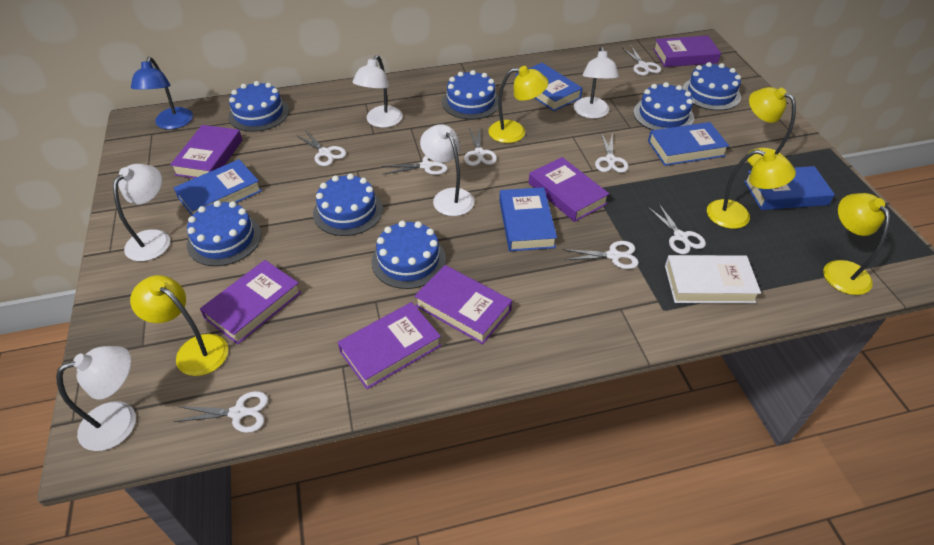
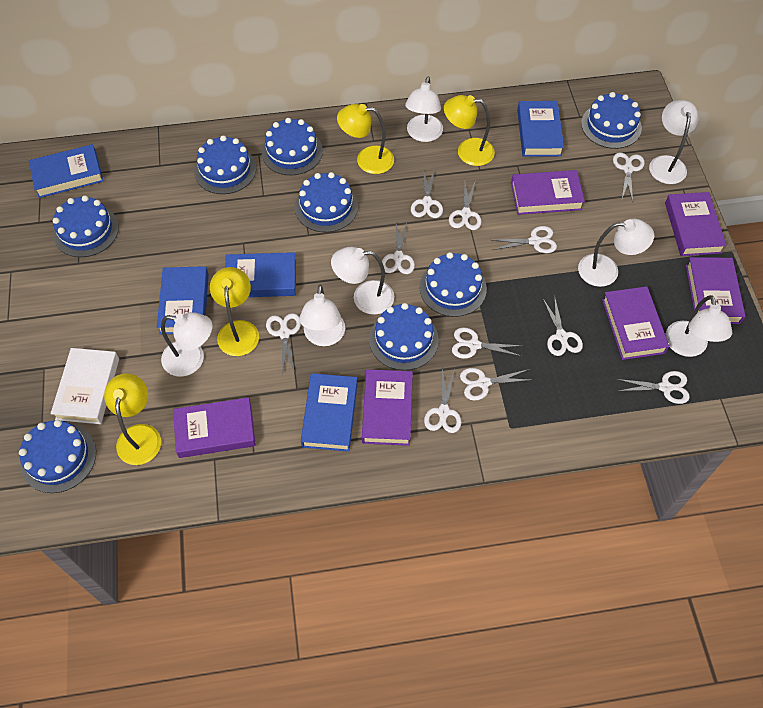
blue cake: 7 -> 8
blue lamp: 1 -> 0
white lamp: 5 -> 7
white scissors: 8 -> 11
yellow lamp: 5 -> 4

